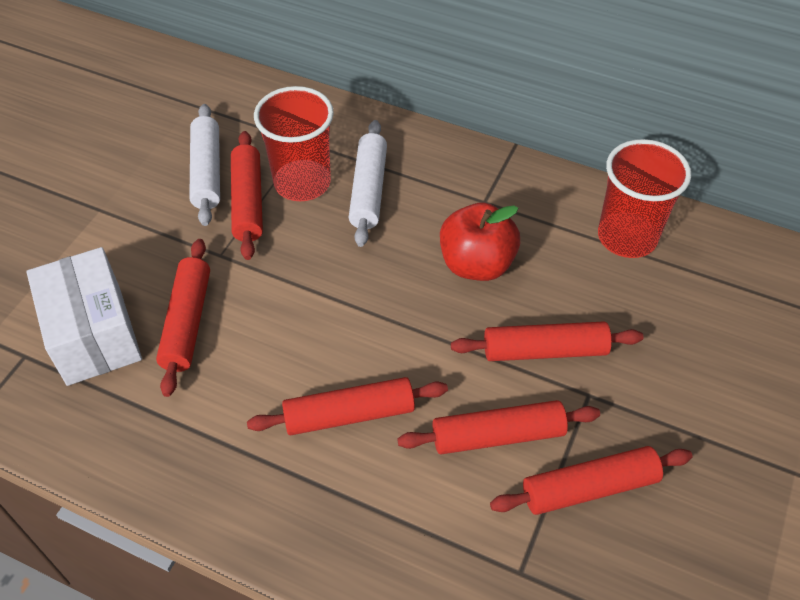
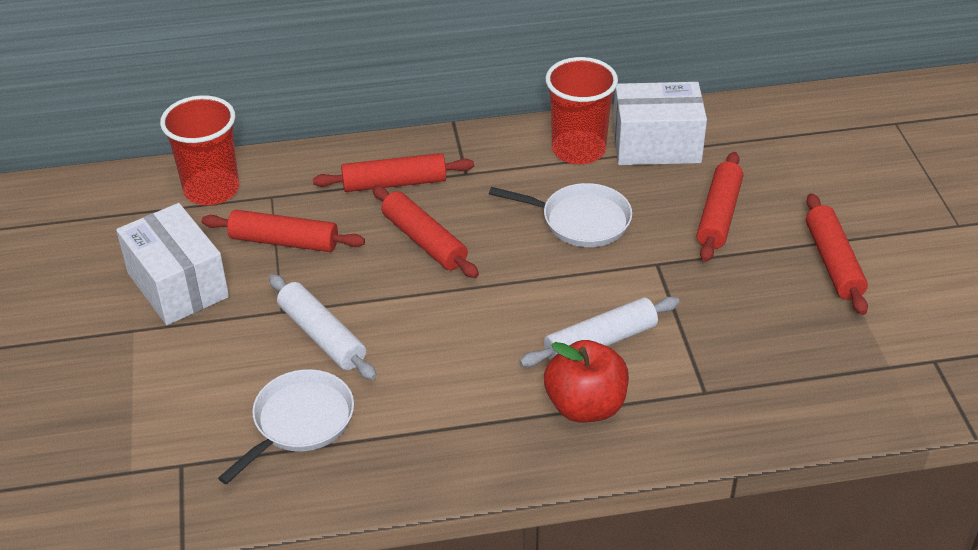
red rolling pin: 6 -> 5
white box: 1 -> 2
white pan: 0 -> 2

